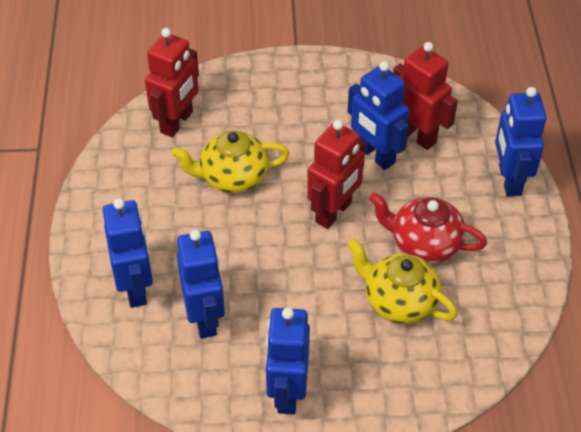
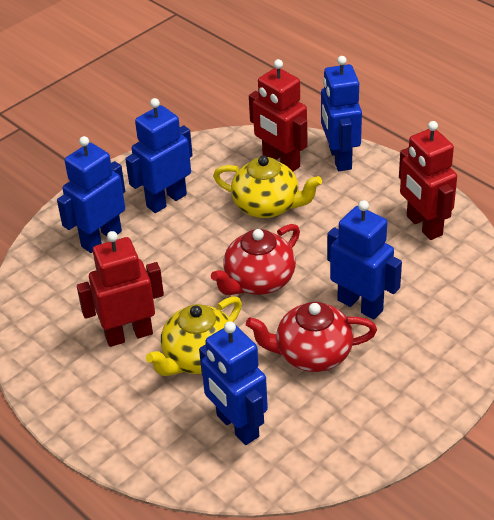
red teapot: 1 -> 2

